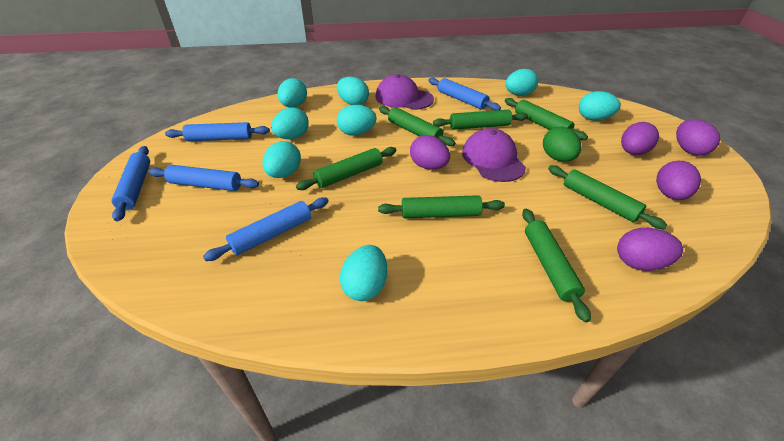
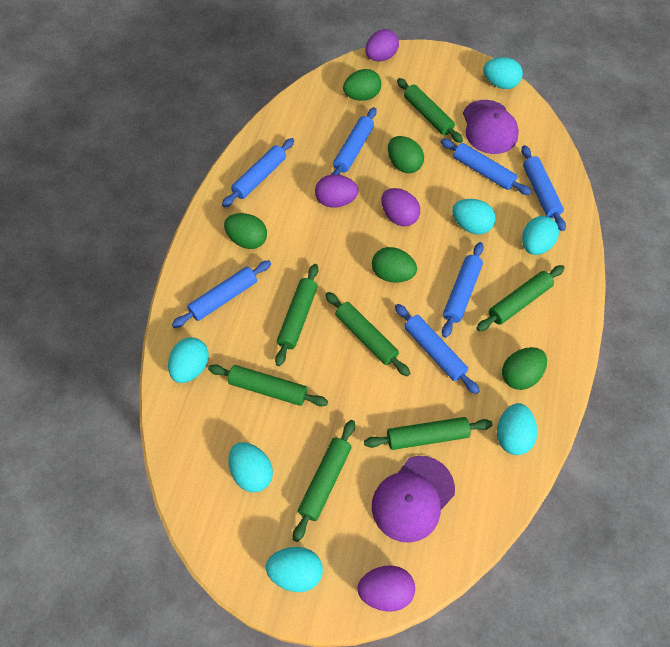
blue rolling pin: 5 -> 7
green egg: 1 -> 5
purple egg: 5 -> 4
turquoise egg: 8 -> 7

